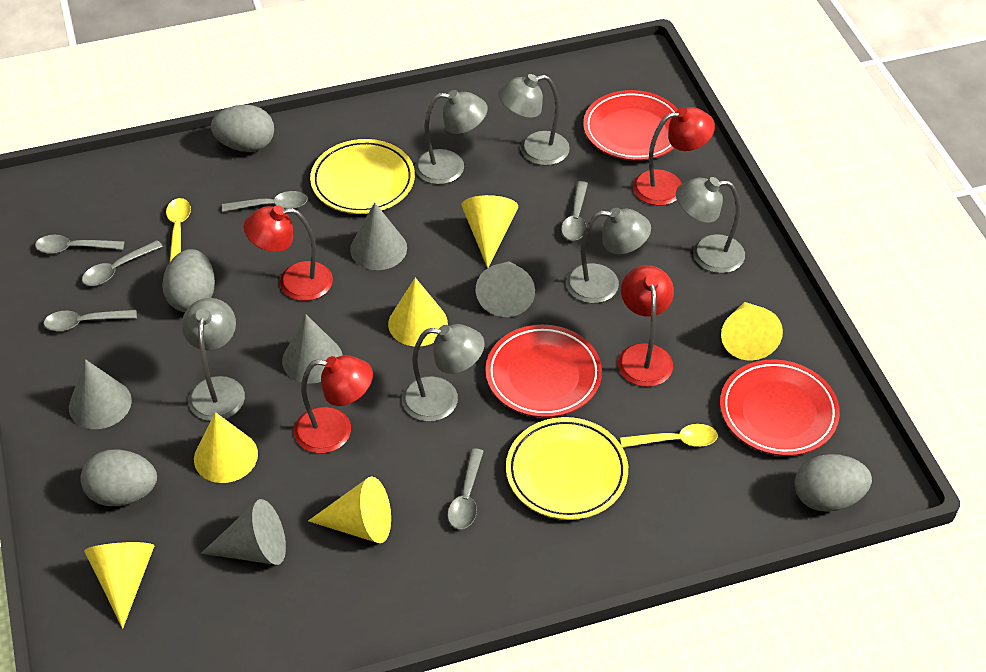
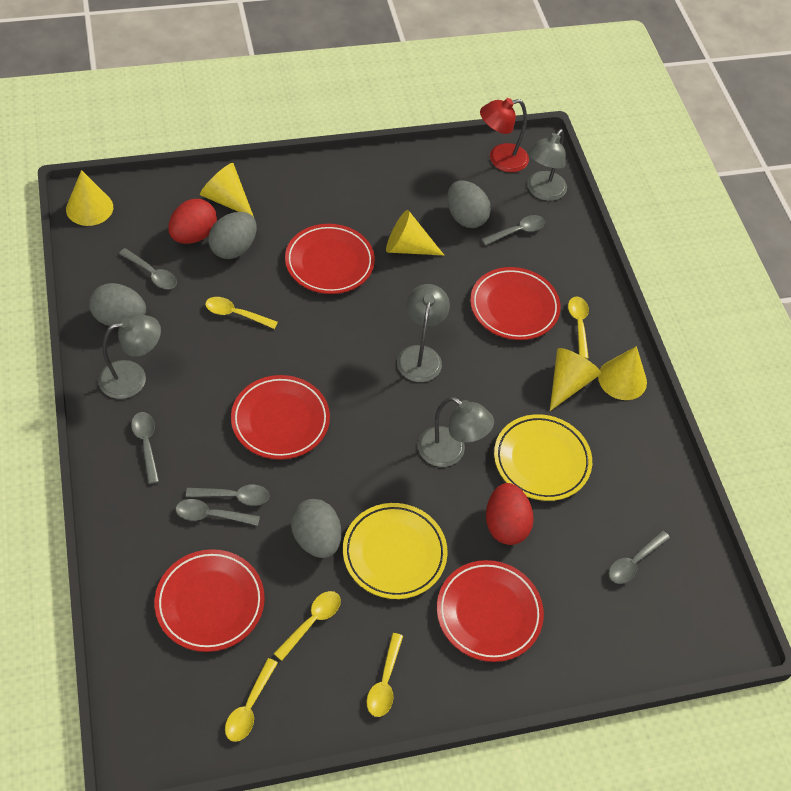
grey cone: 5 -> 0
grey lamp: 6 -> 4
red egg: 0 -> 2
red lamp: 4 -> 1
red plate: 3 -> 5
yellow cone: 6 -> 5
yellow spoon: 2 -> 5

